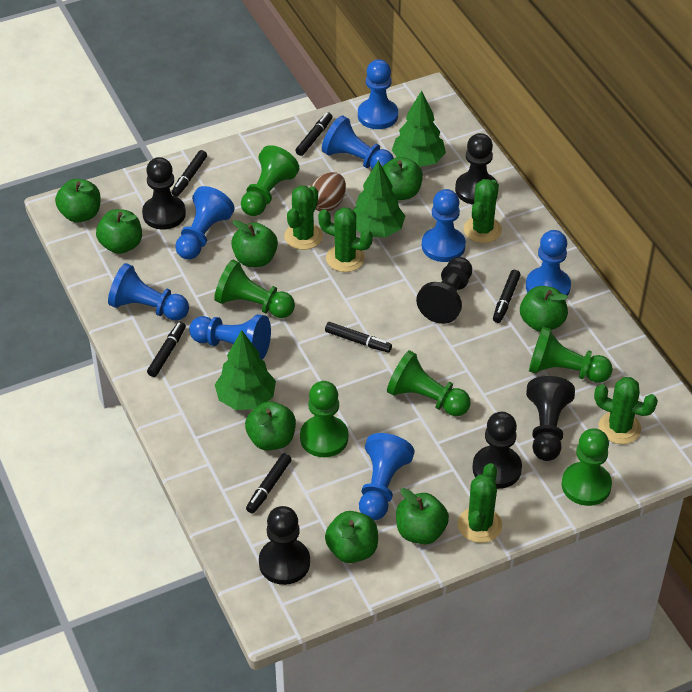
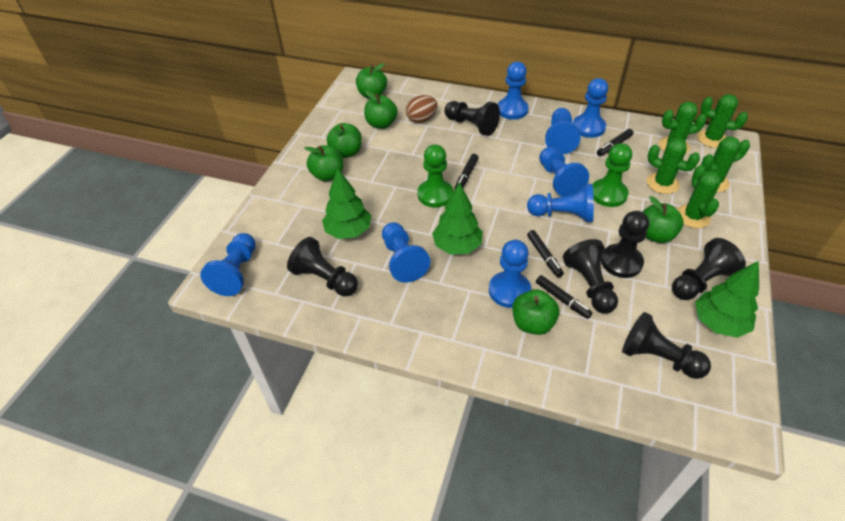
black marker: 6 -> 4
green apple: 8 -> 6
green pawn: 6 -> 2

